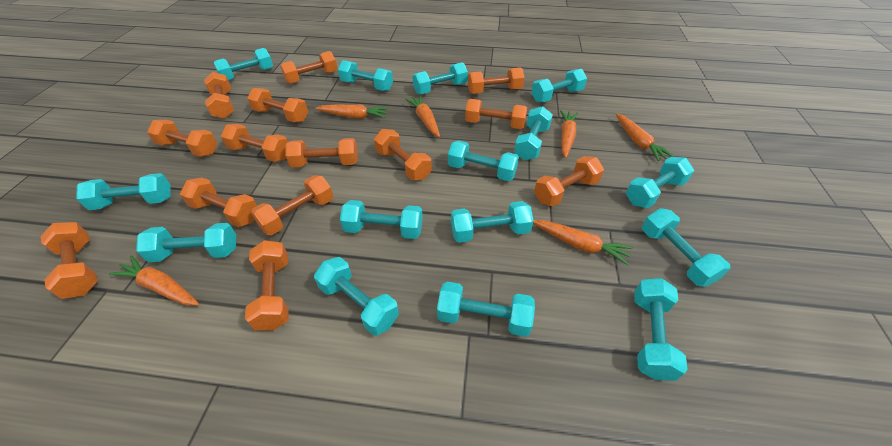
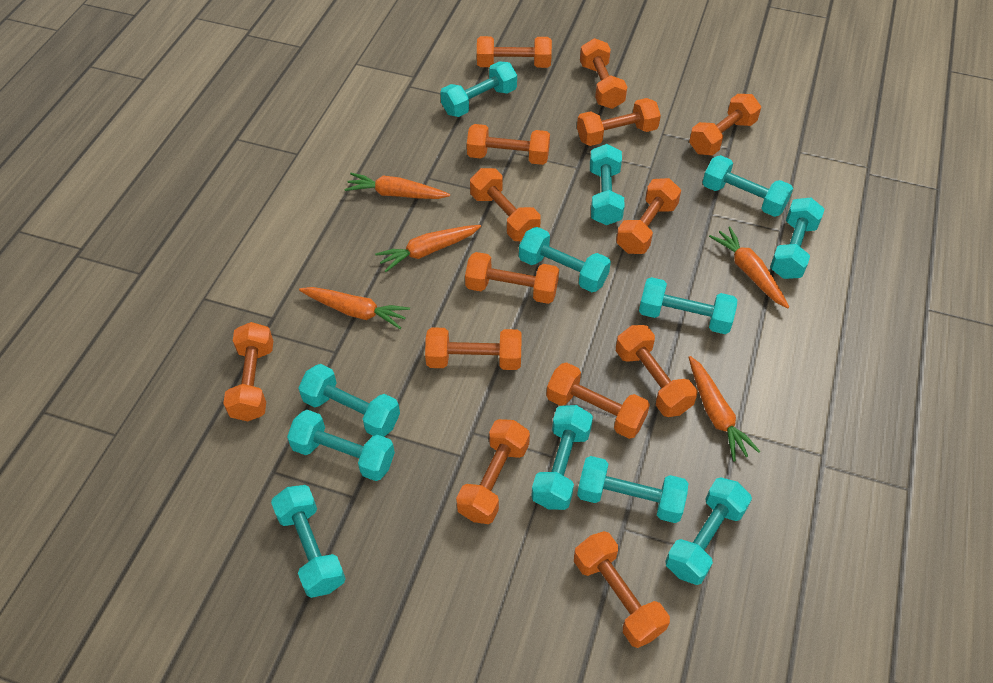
orange carrot: 6 -> 5
turquoise dumbbell: 15 -> 12

